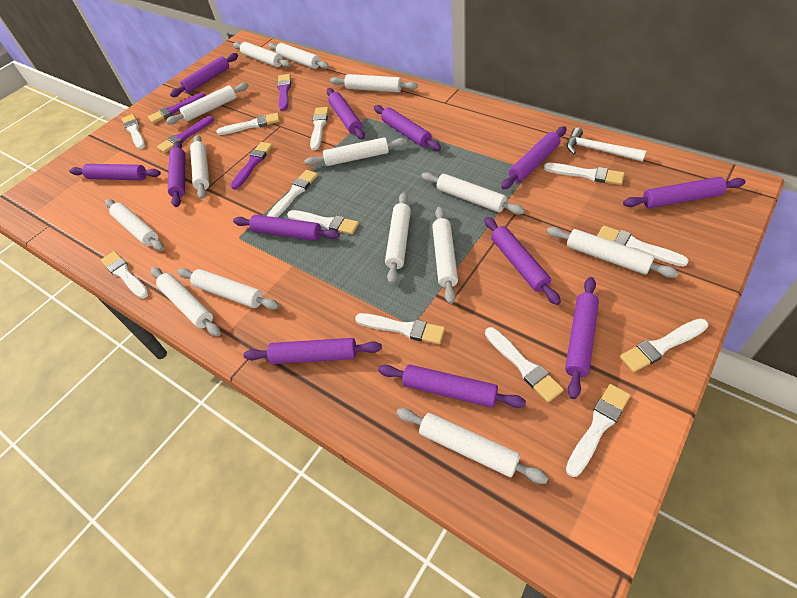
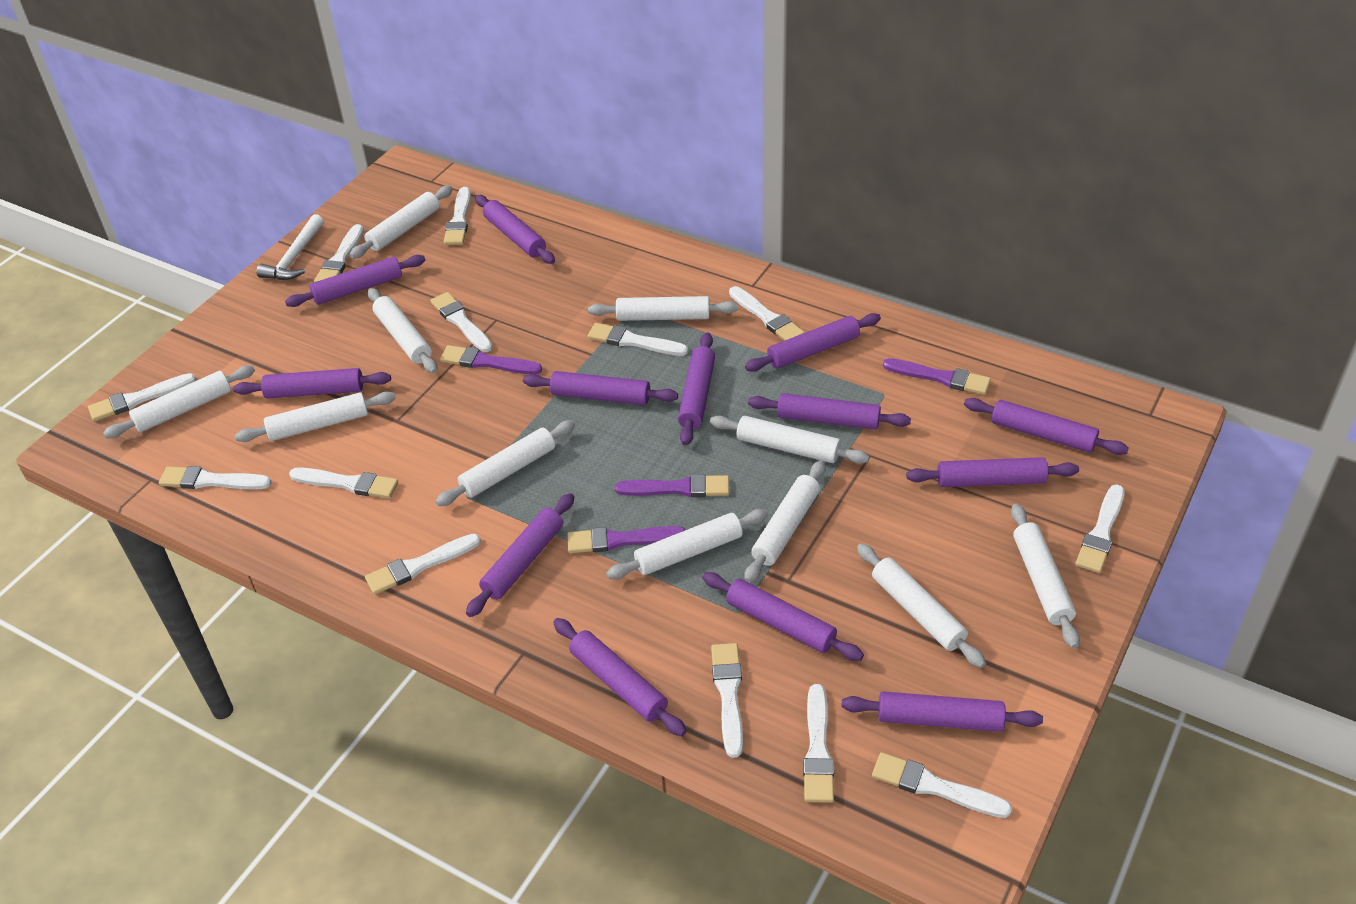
purple rolling pin: 12 -> 13
white brush: 12 -> 13
white rolling pin: 14 -> 11

